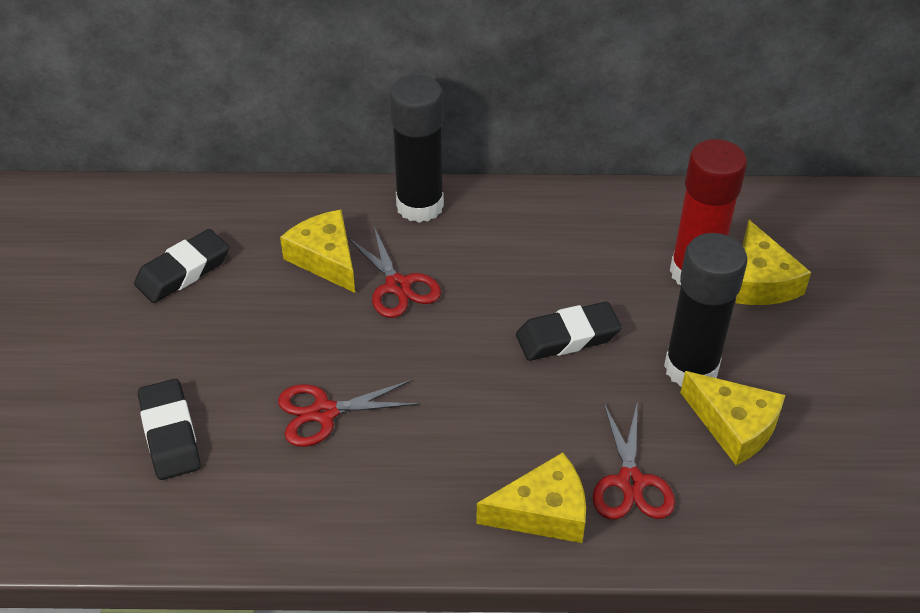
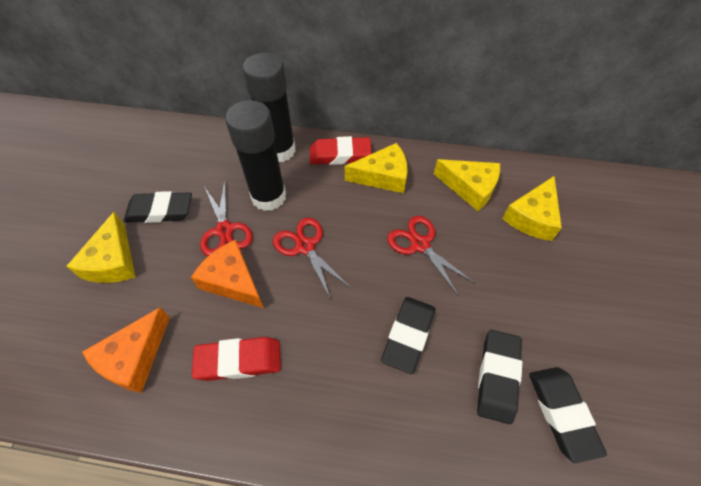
black eraser: 3 -> 4
orange cheese: 0 -> 2
red eraser: 0 -> 2
red glue stick: 1 -> 0

